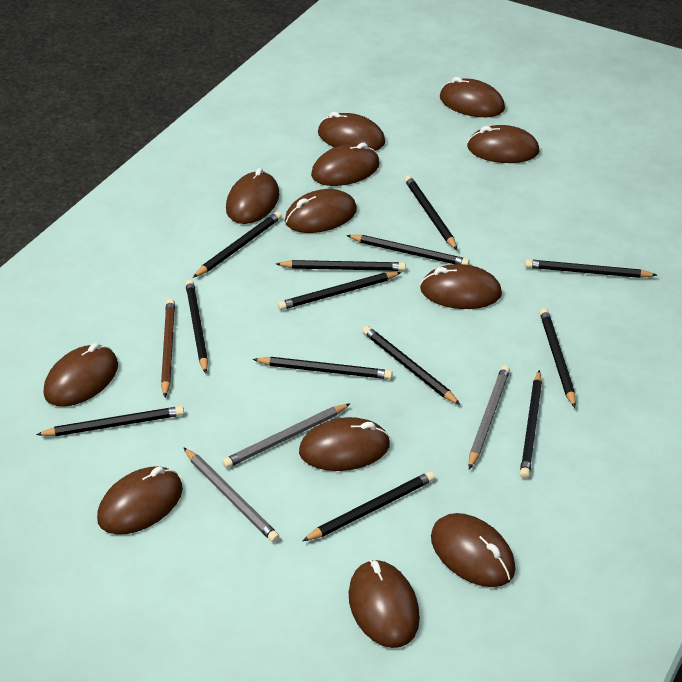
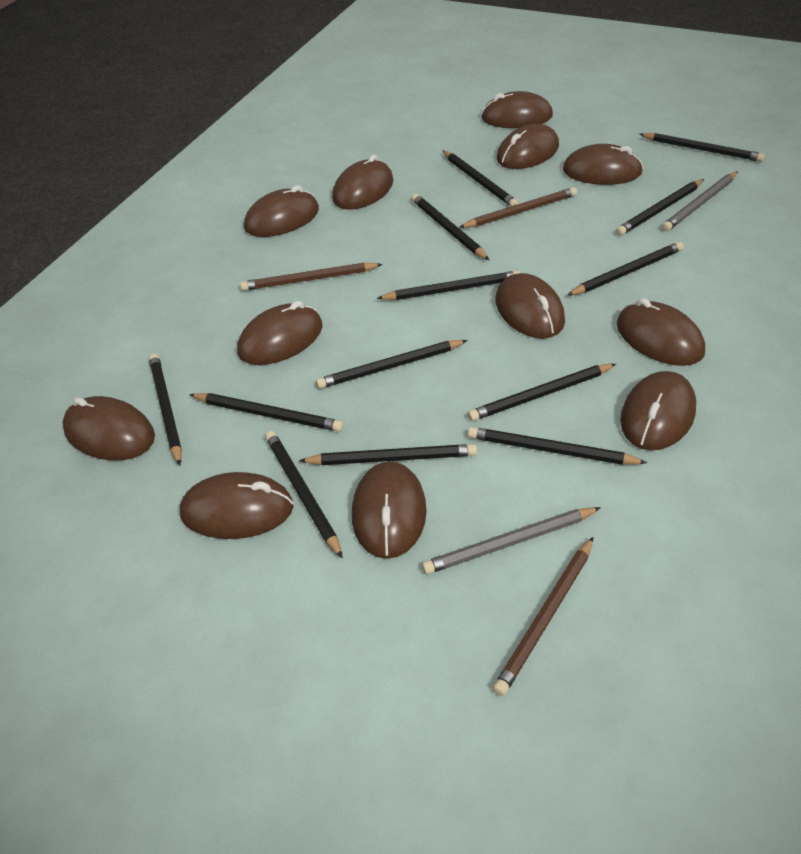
brown pencil: 1 -> 3
grey pencil: 3 -> 2

